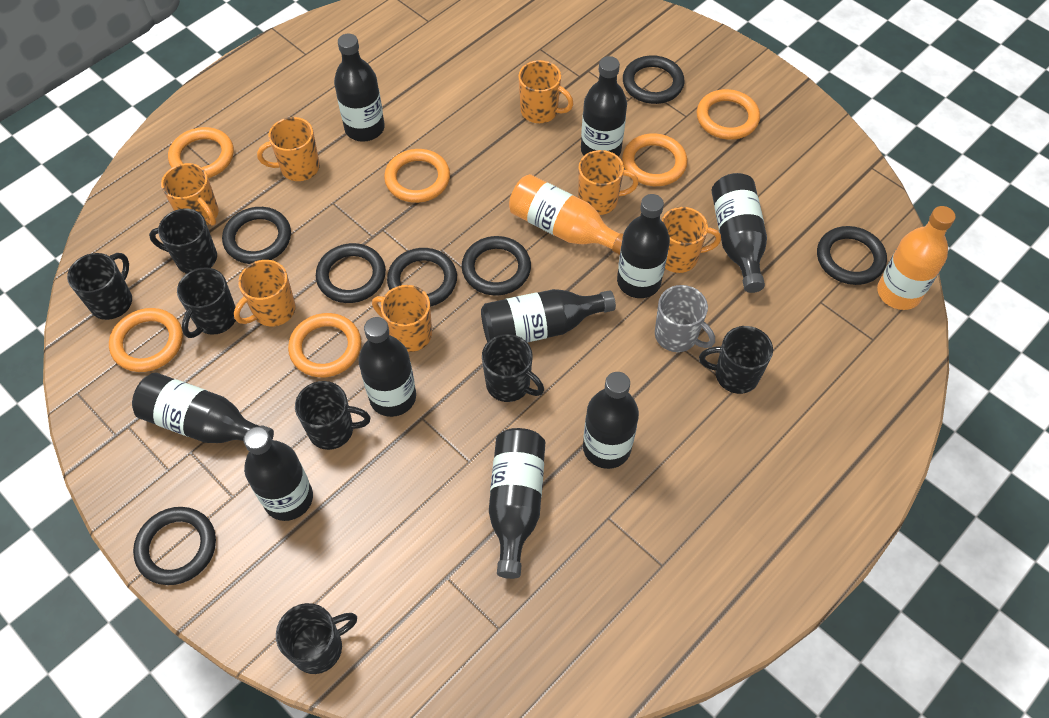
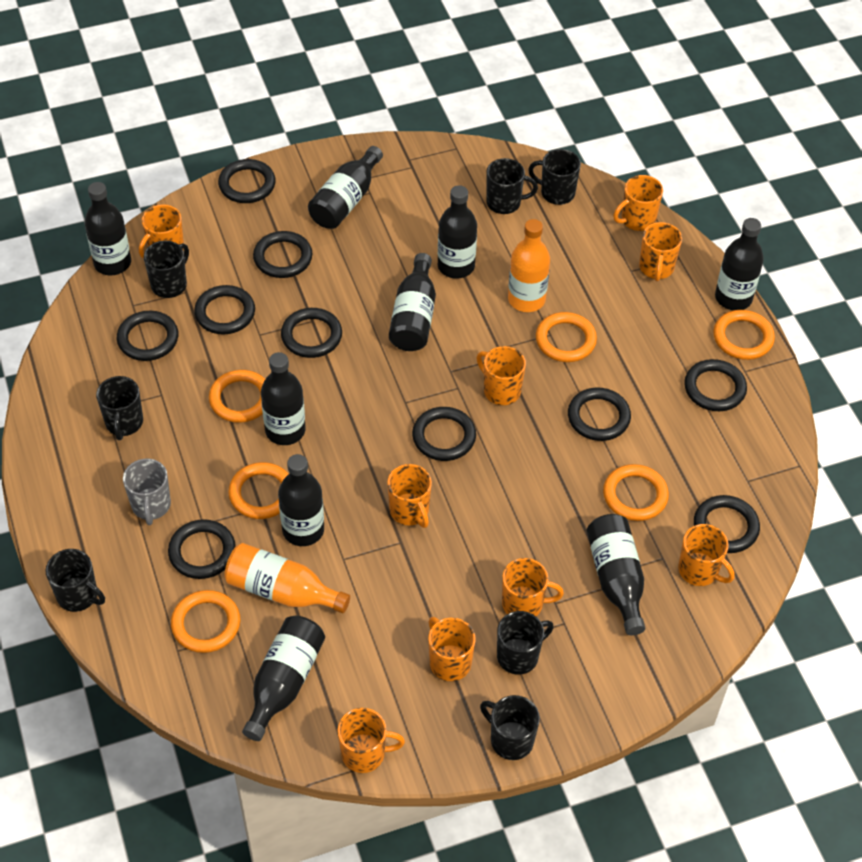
black bottle: 10 -> 9
black ring: 7 -> 10
orange mug: 7 -> 9

